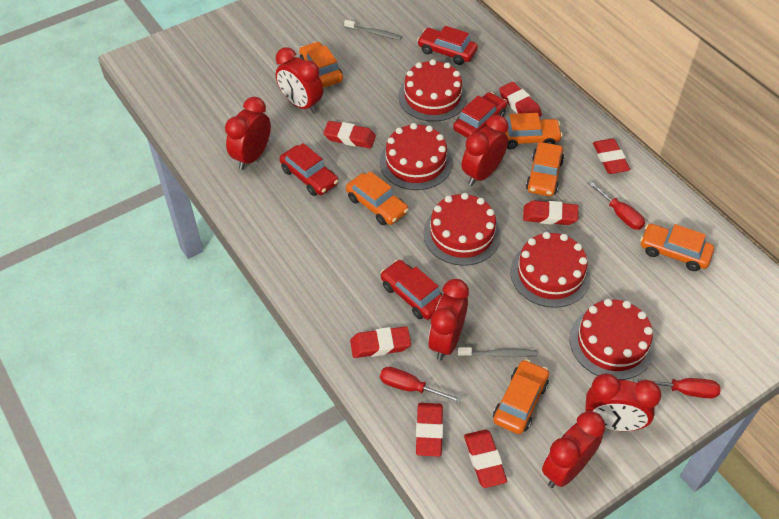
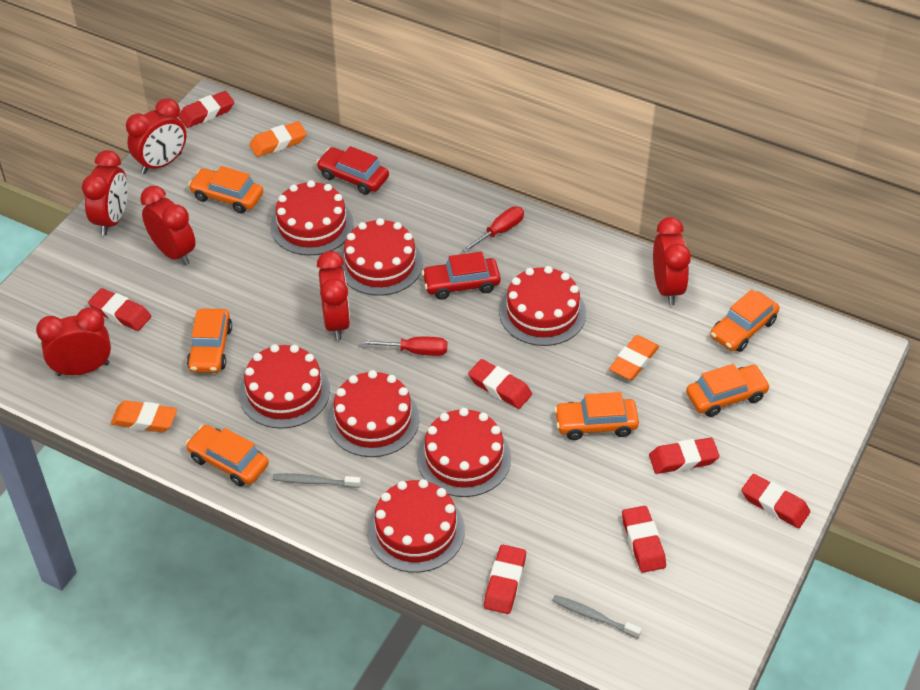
orange eraser: 0 -> 3
red cake: 5 -> 7
red car: 4 -> 2
red screwdriver: 3 -> 2

